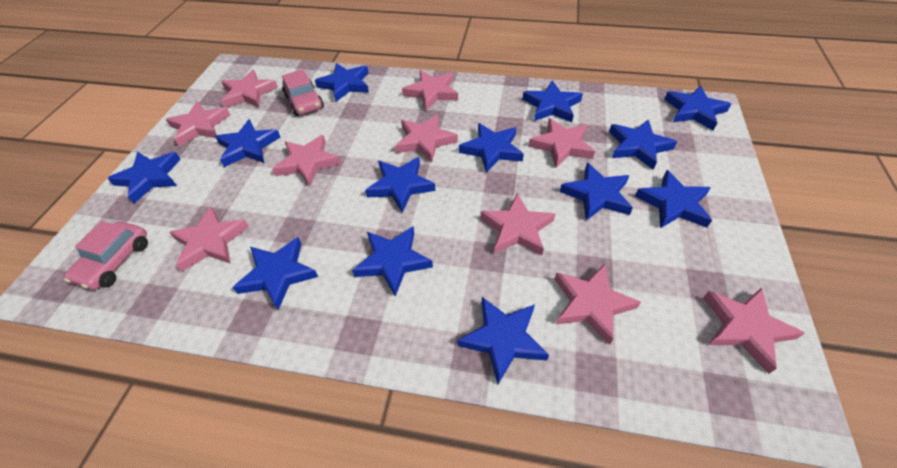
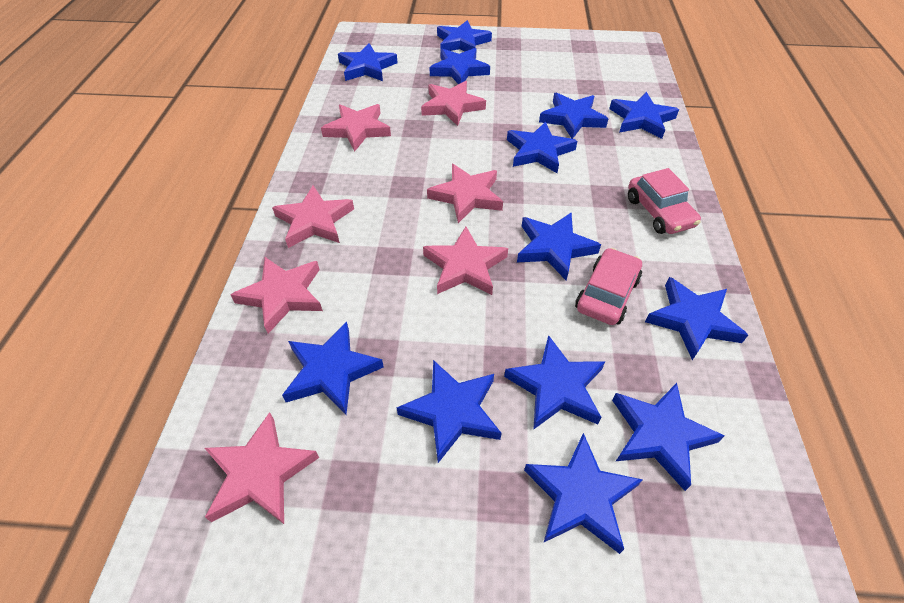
pink star: 10 -> 7

